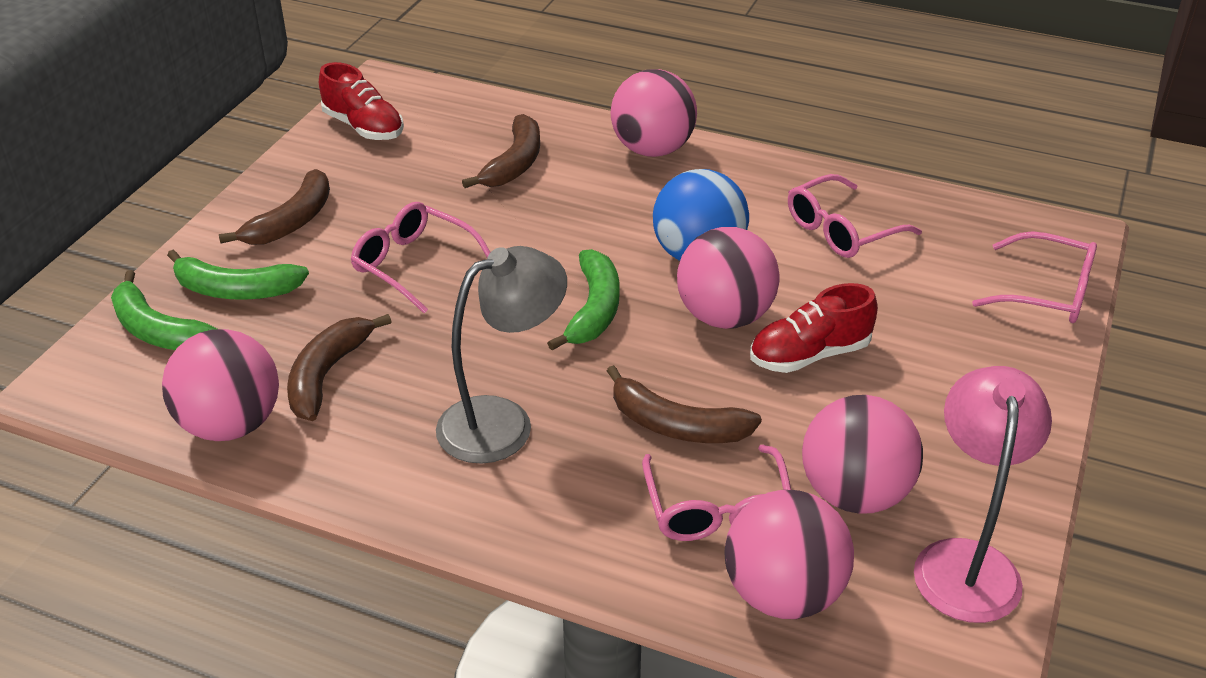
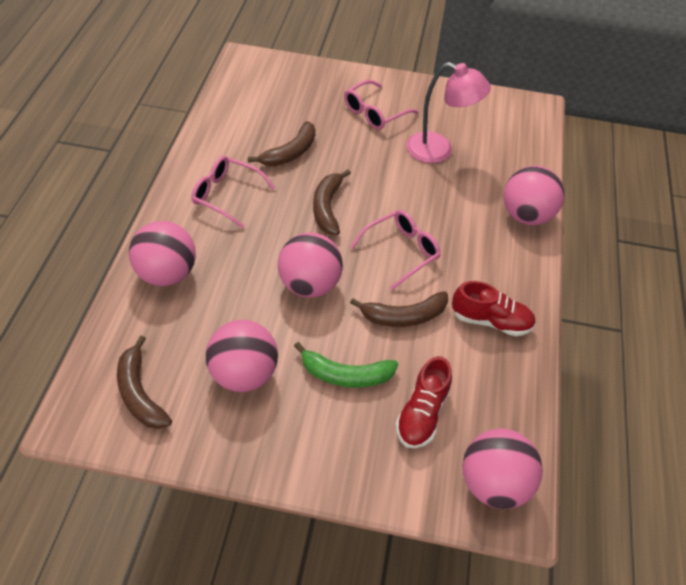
blue ball: 1 -> 0
green banana: 3 -> 1
grey lamp: 1 -> 0
pink glasses: 4 -> 3

